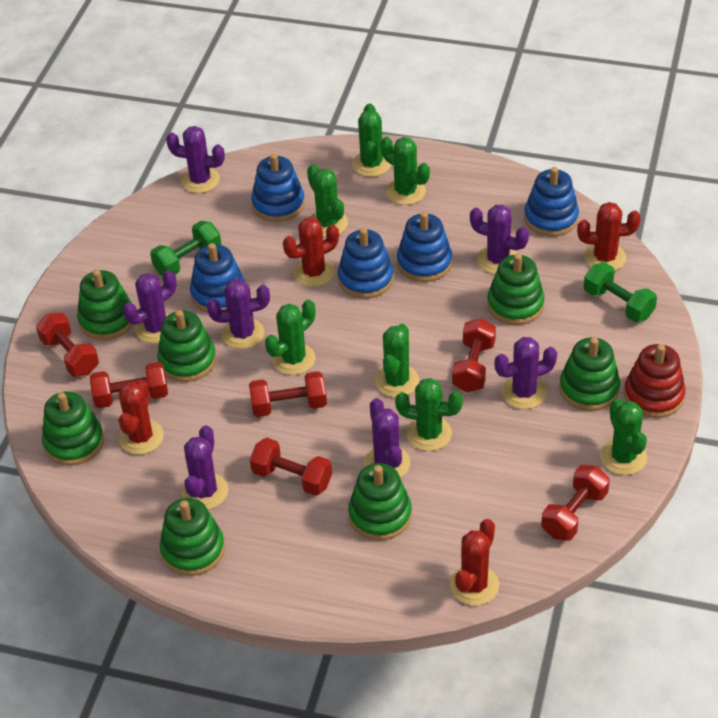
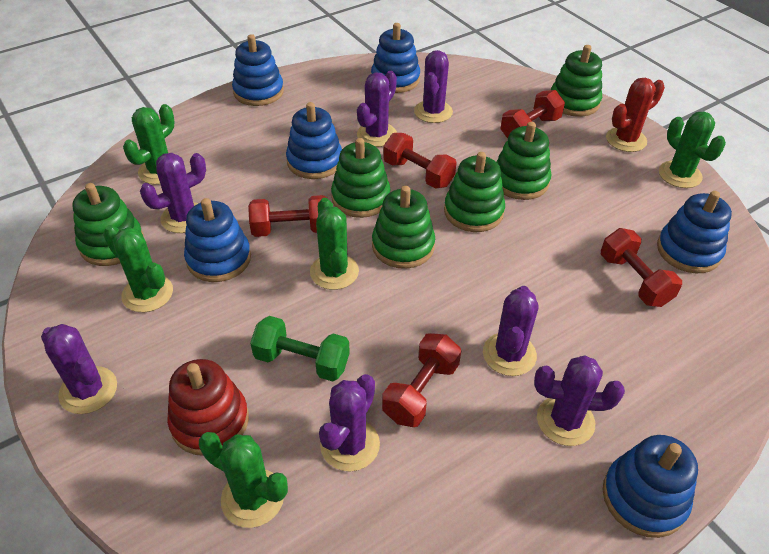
blue stacking toy: 5 -> 6
green cactus: 7 -> 5
green dumbbell: 2 -> 1
green stacking toy: 7 -> 6
red cactus: 4 -> 1
red dumbbell: 6 -> 5

